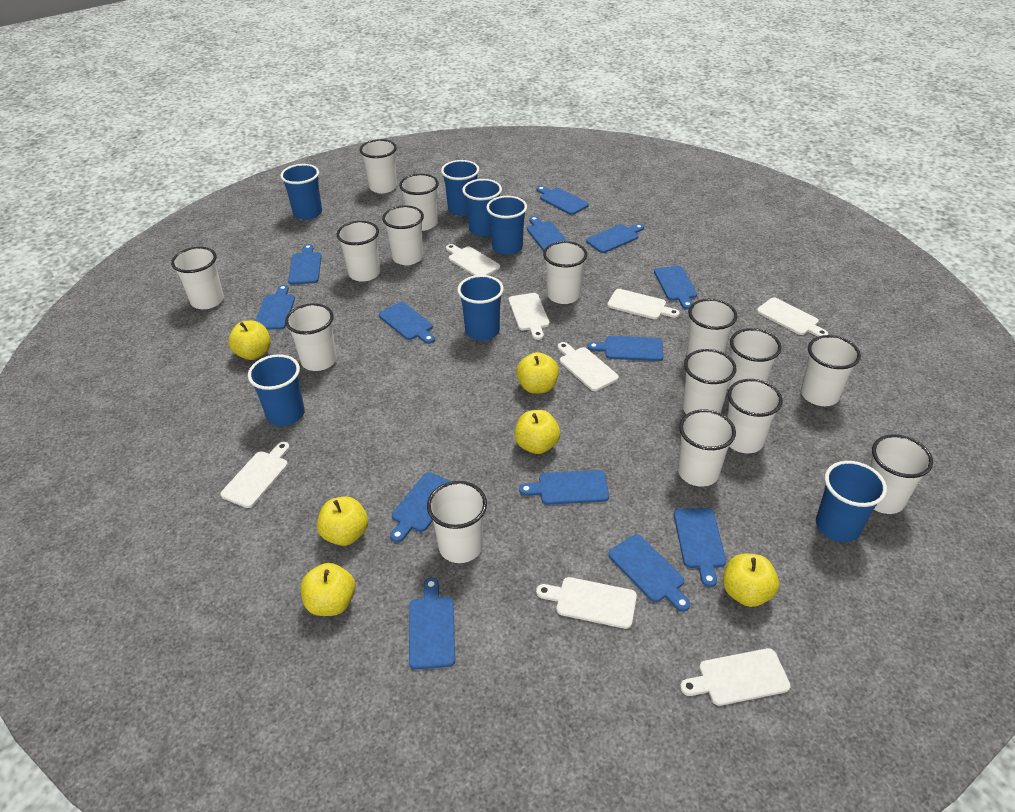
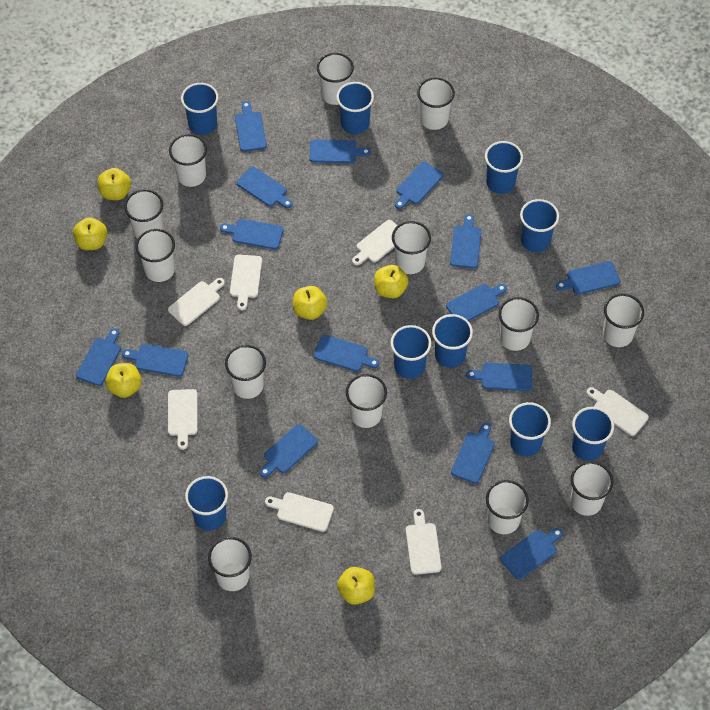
blue cup: 7 -> 9
blue cutting board: 13 -> 15
white cup: 15 -> 13
white cutting board: 8 -> 7

